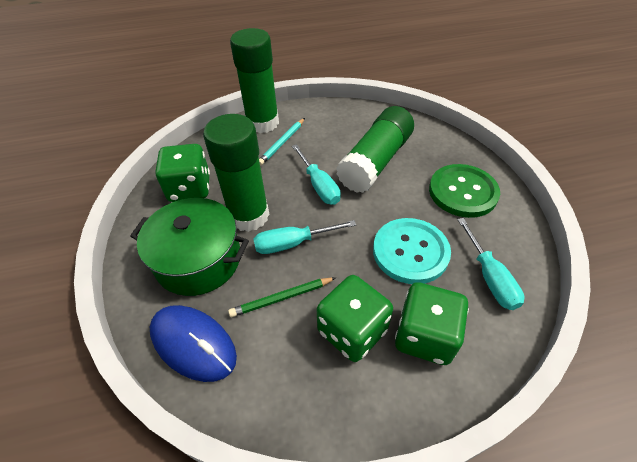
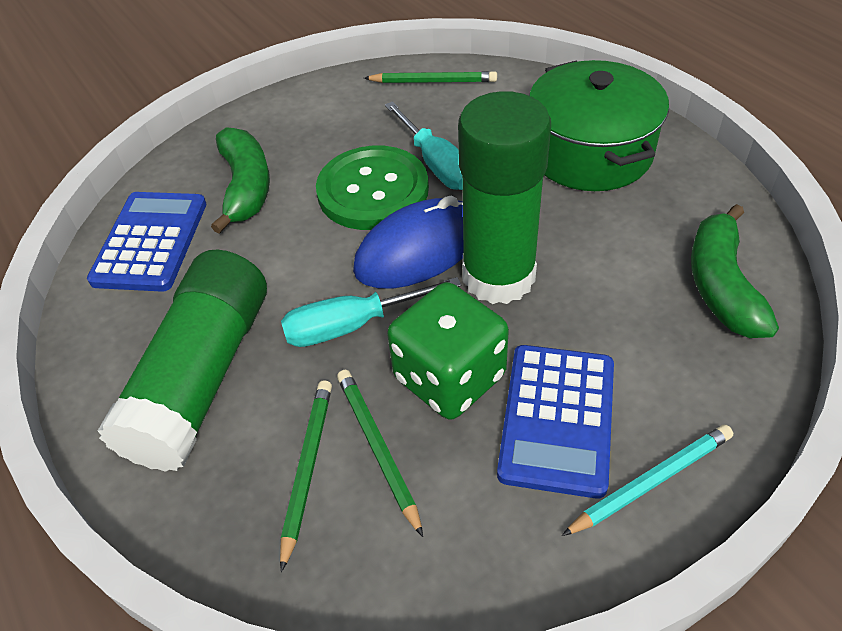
blue calculator: 0 -> 2
green banana: 0 -> 2
green dice: 3 -> 1
green glue stick: 3 -> 2
green pencil: 1 -> 3
turquoise button: 1 -> 0
turquoise screwdriver: 3 -> 2

